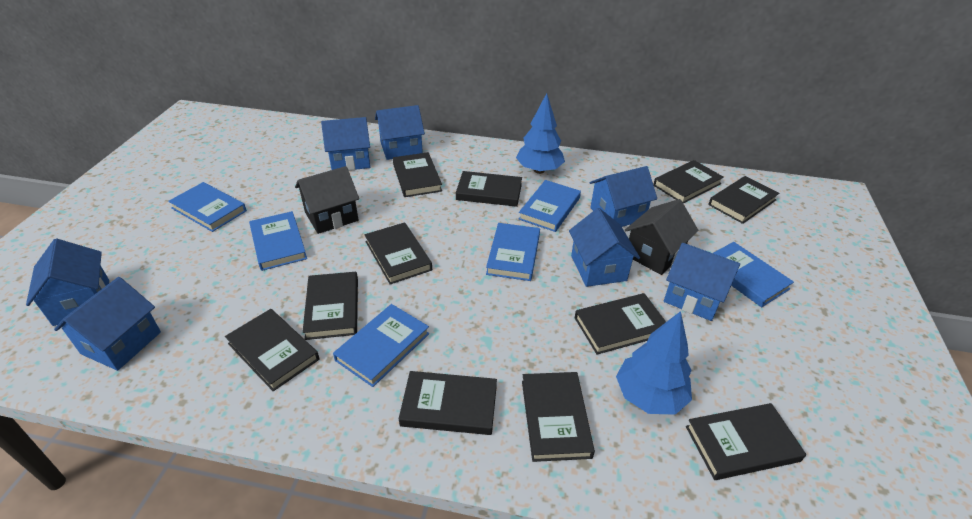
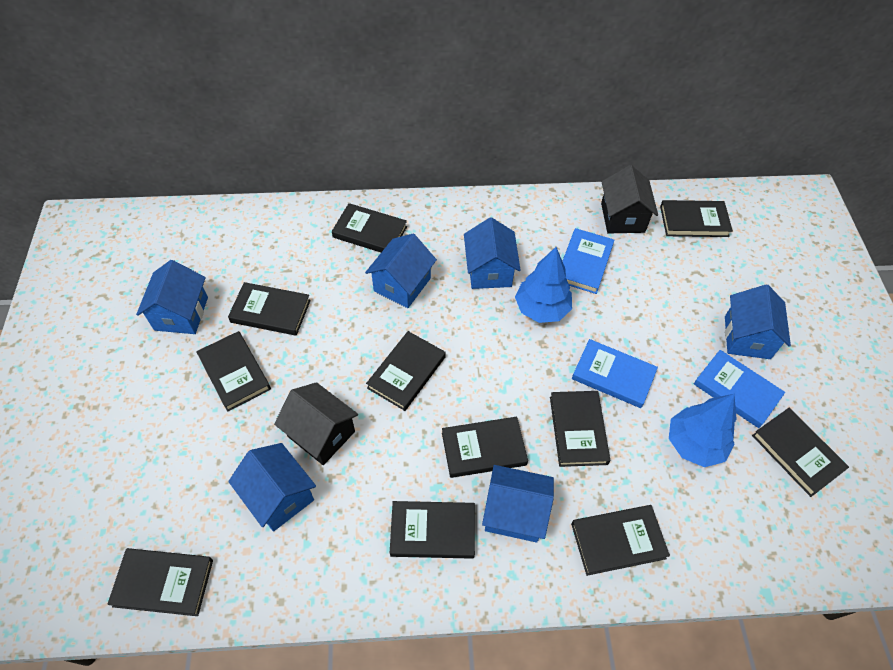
blue book: 6 -> 3
blue house: 7 -> 6

